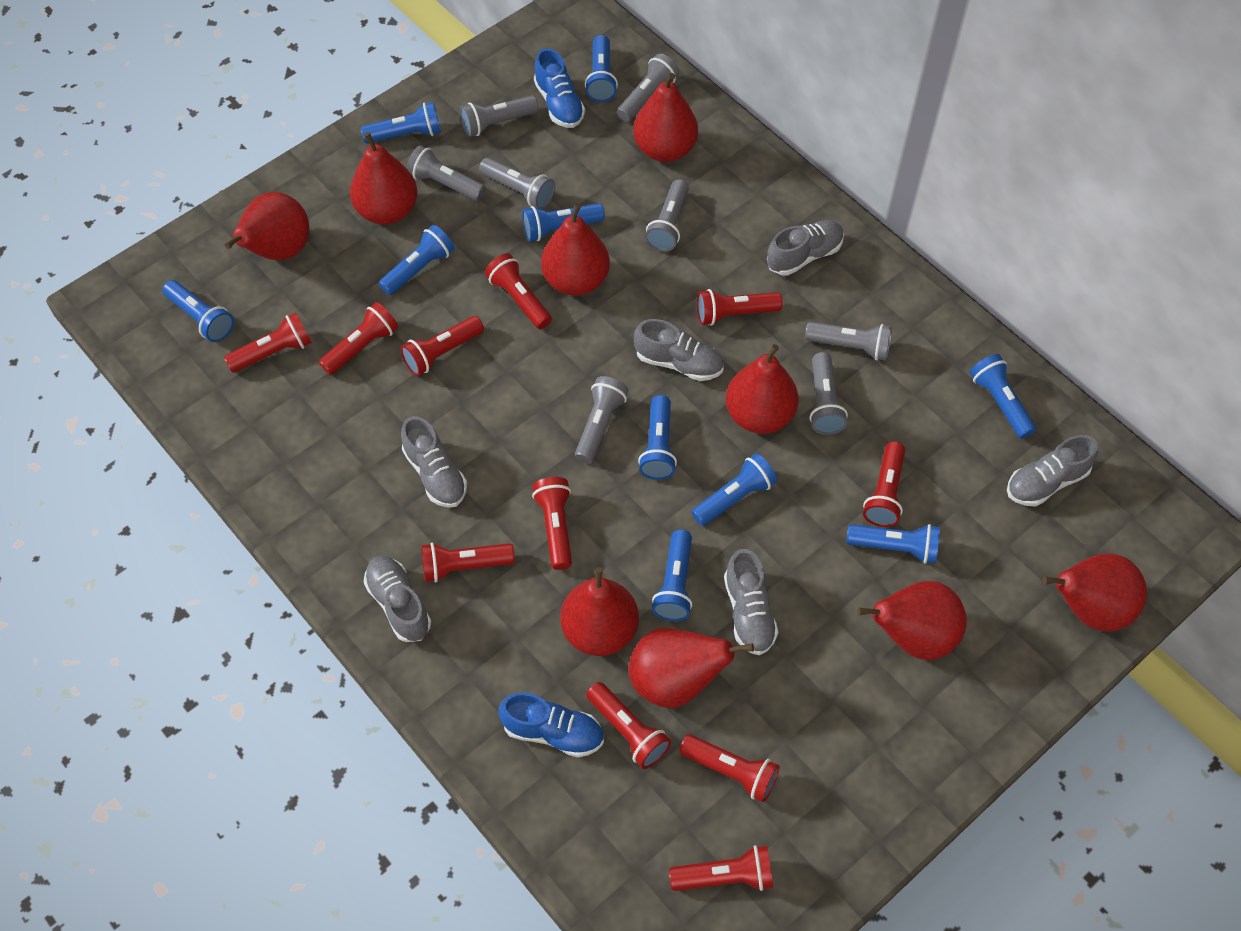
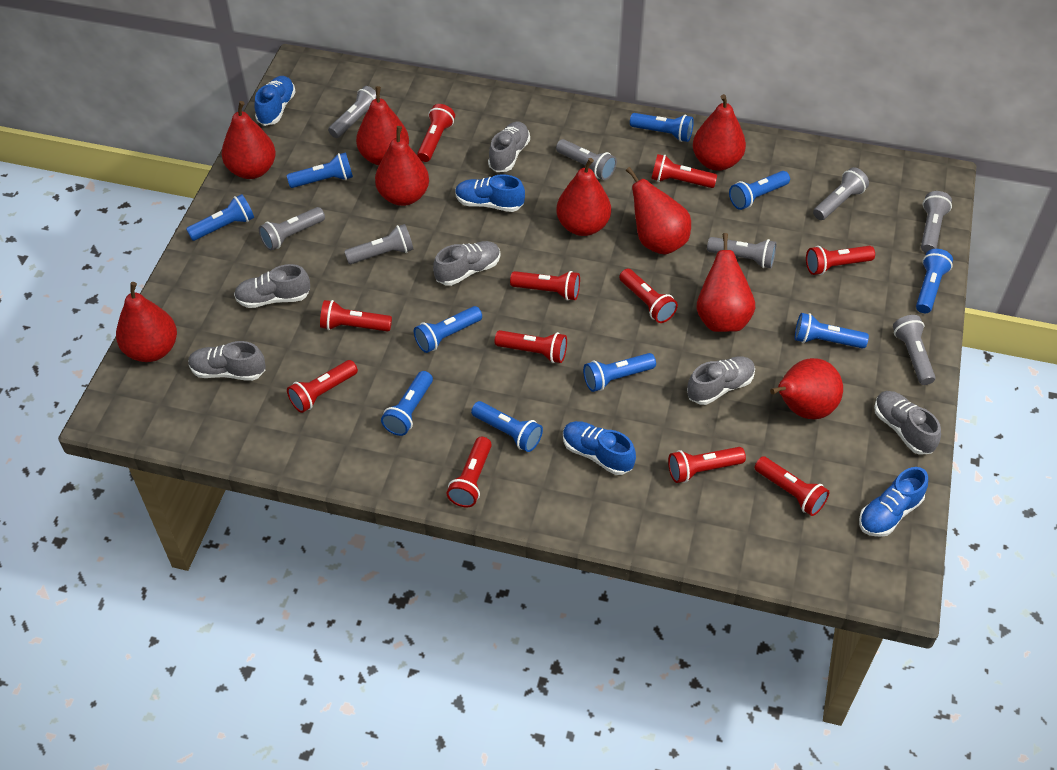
blue shoe: 2 -> 4

